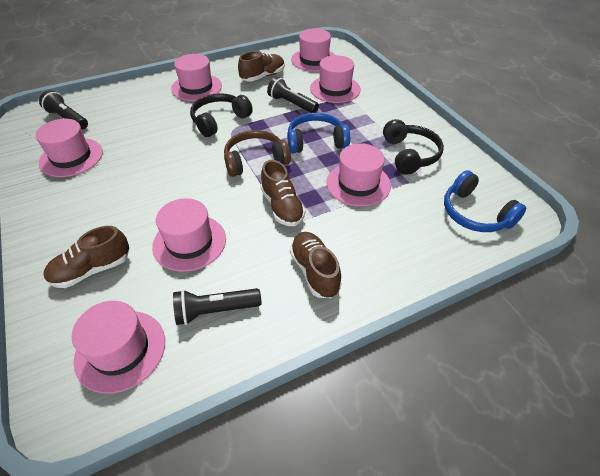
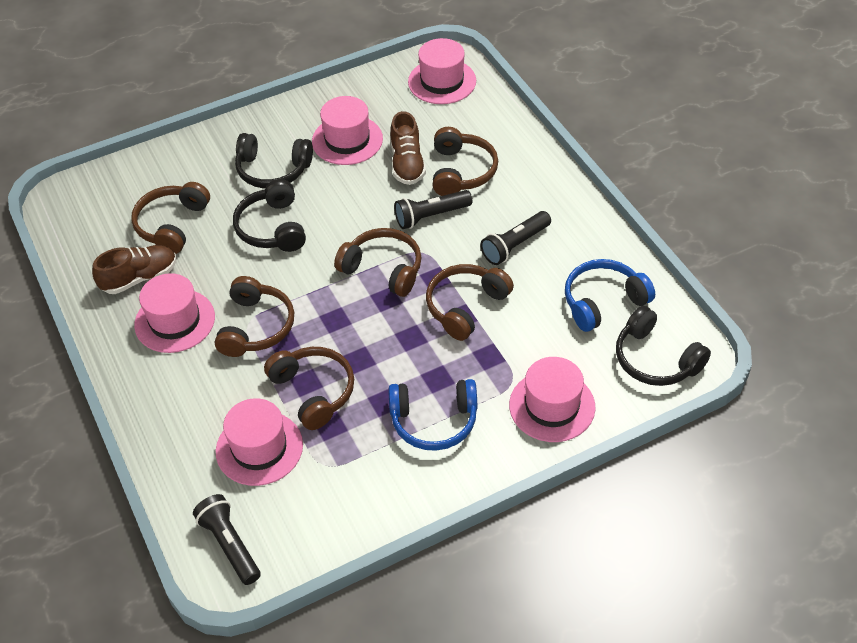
black headphones: 2 -> 3
brown headphones: 1 -> 6
brown shoe: 4 -> 2
pink hat: 7 -> 5

